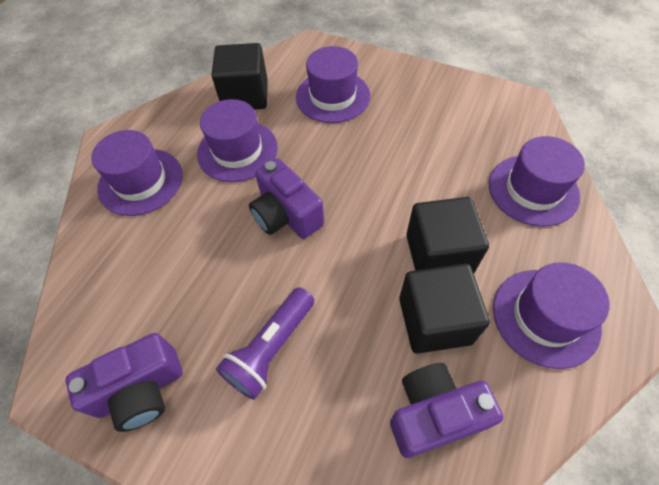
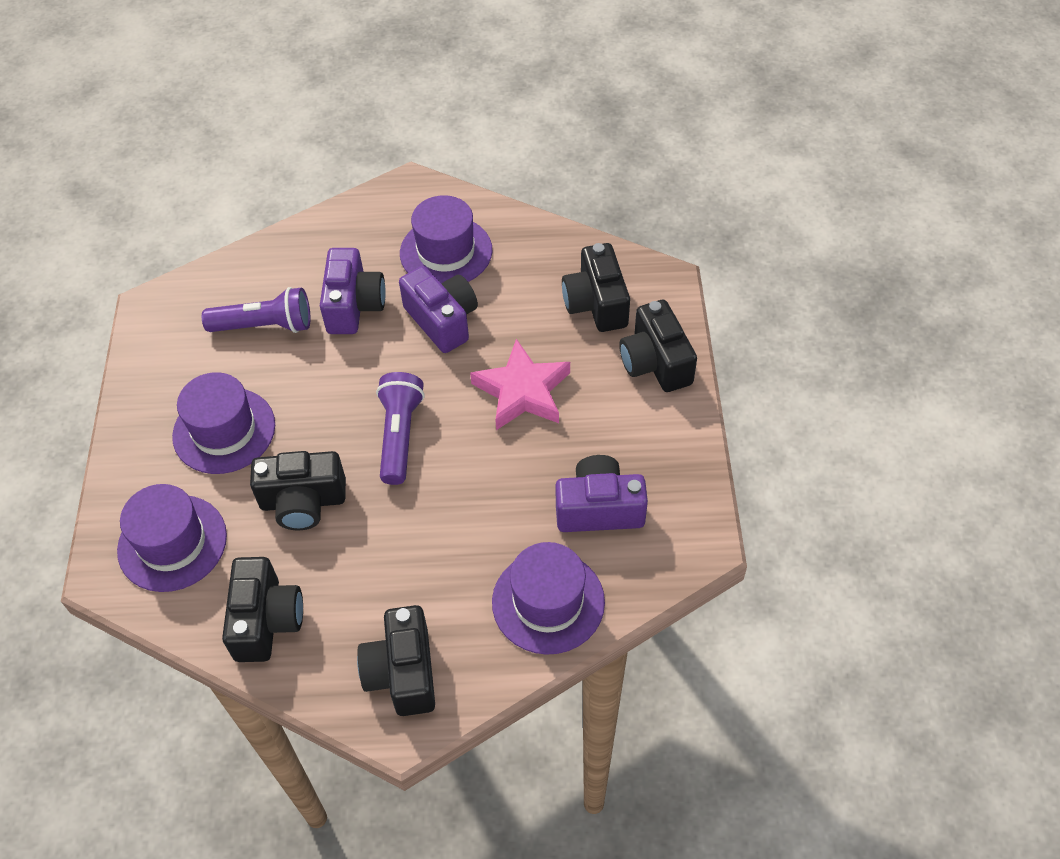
black camera: 0 -> 5
black cube: 3 -> 0
pink star: 0 -> 1
purple flashlight: 1 -> 2
purple hat: 5 -> 4

